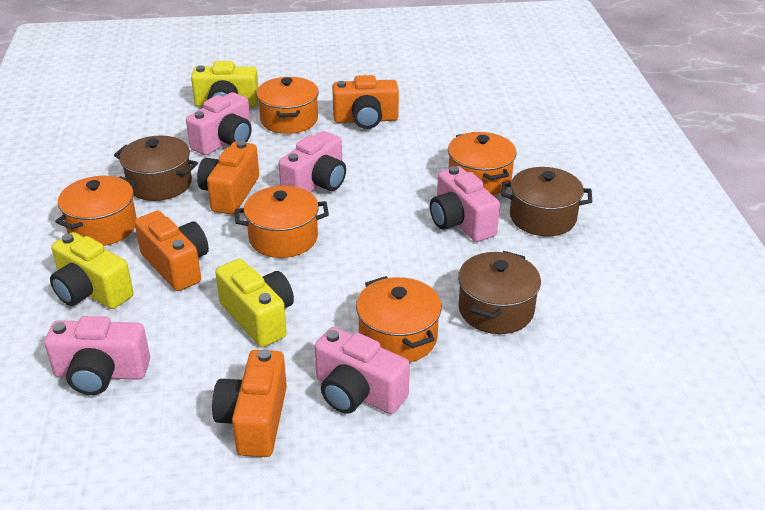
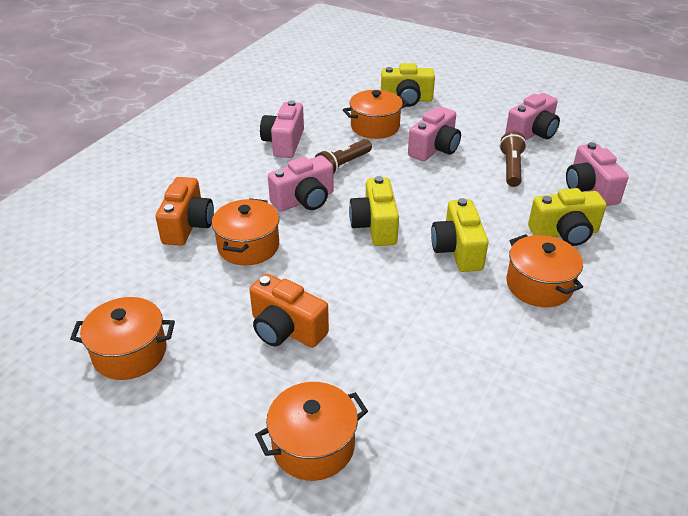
brown flashlight: 0 -> 2
brown pot: 3 -> 0
orange camera: 4 -> 2
yellow camera: 3 -> 4

